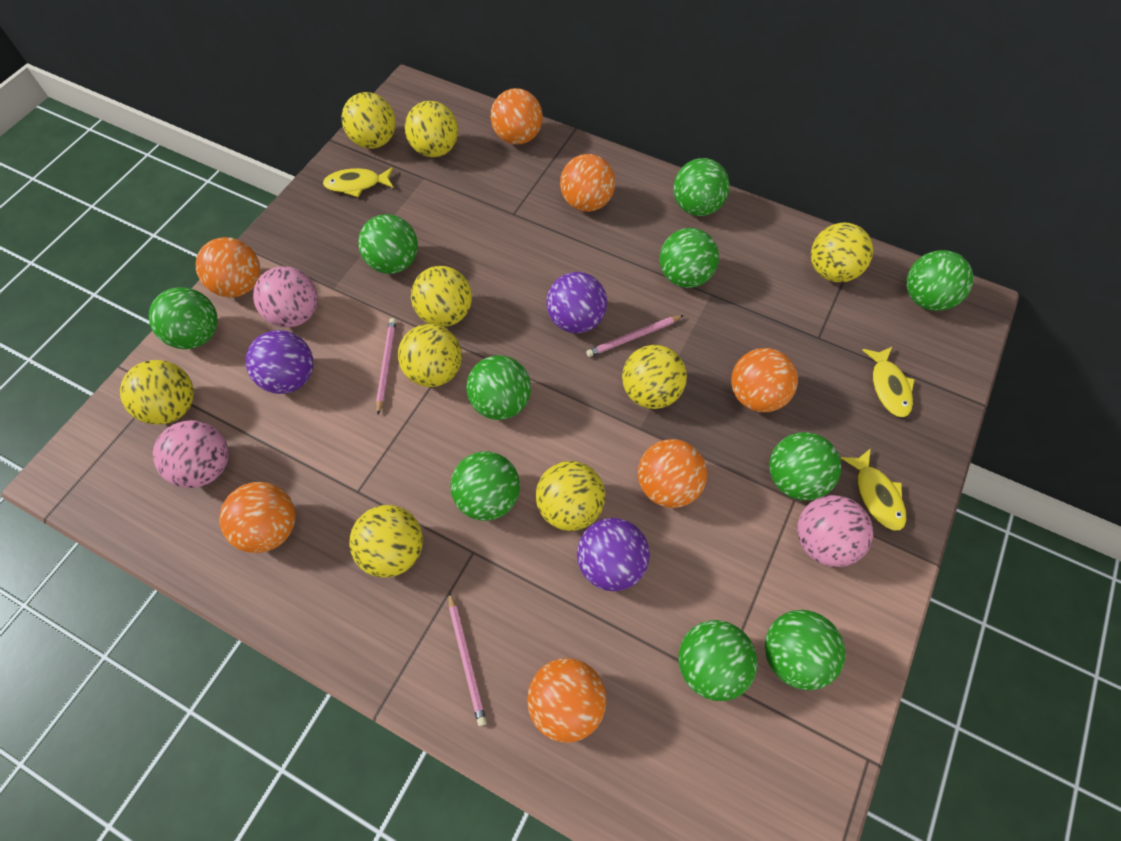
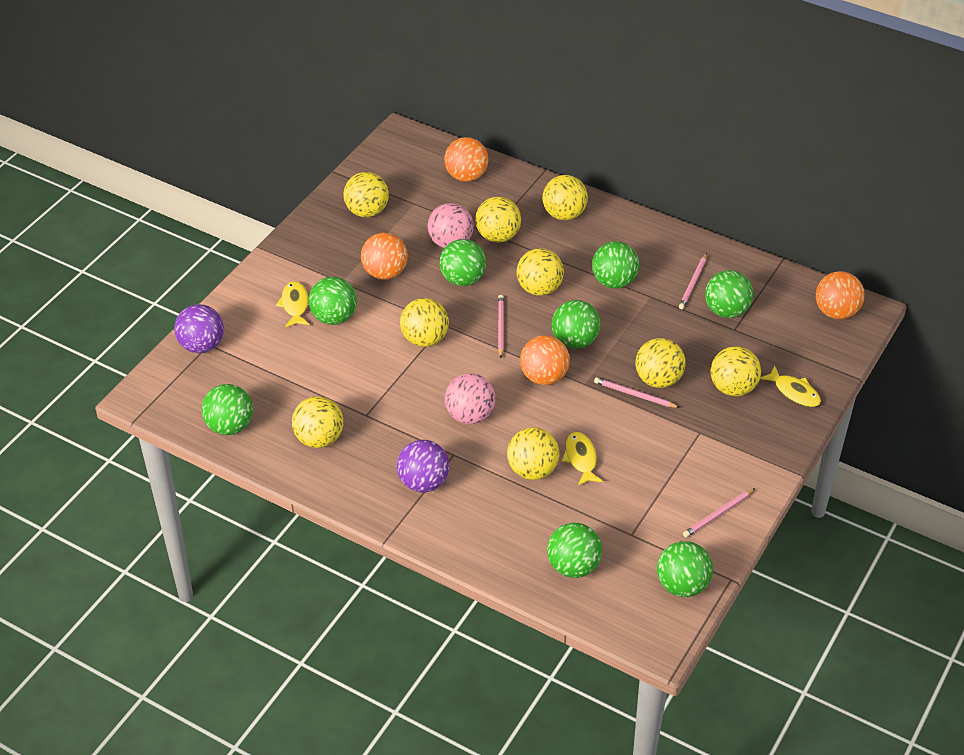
green ball: 10 -> 8
orange ball: 7 -> 4
pink ball: 3 -> 2
pink pencil: 3 -> 4
purple ball: 3 -> 2

